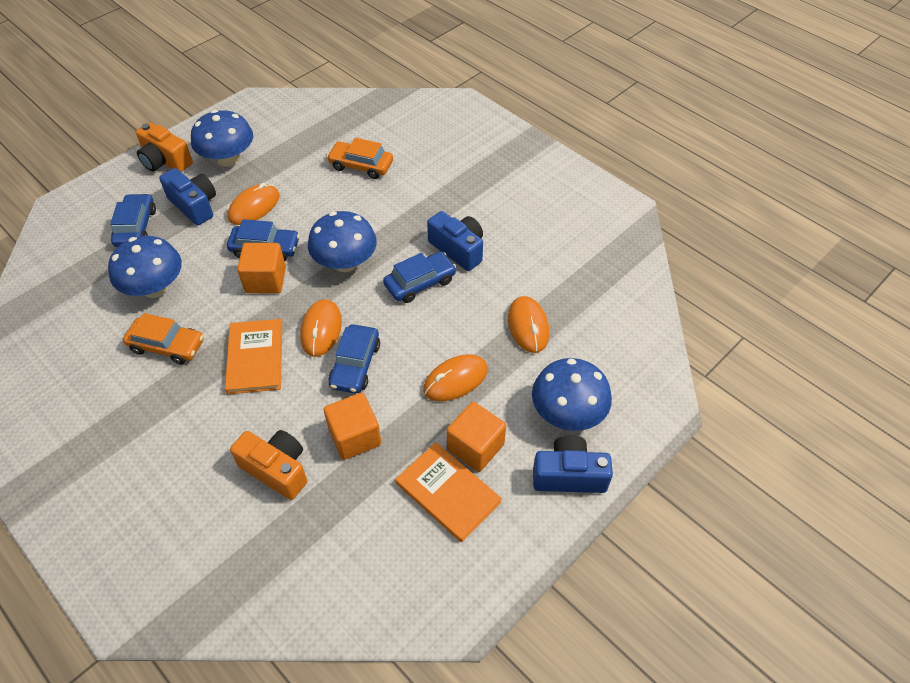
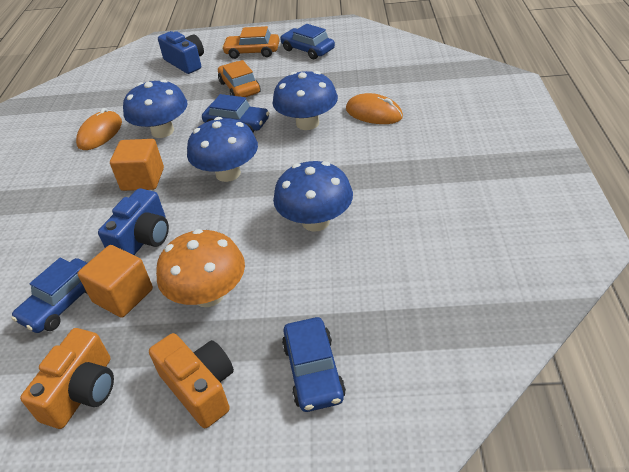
blue camera: 3 -> 2
orange book: 2 -> 0
orange cube: 3 -> 2
orange mouse: 4 -> 2
orange mushroom: 0 -> 1

